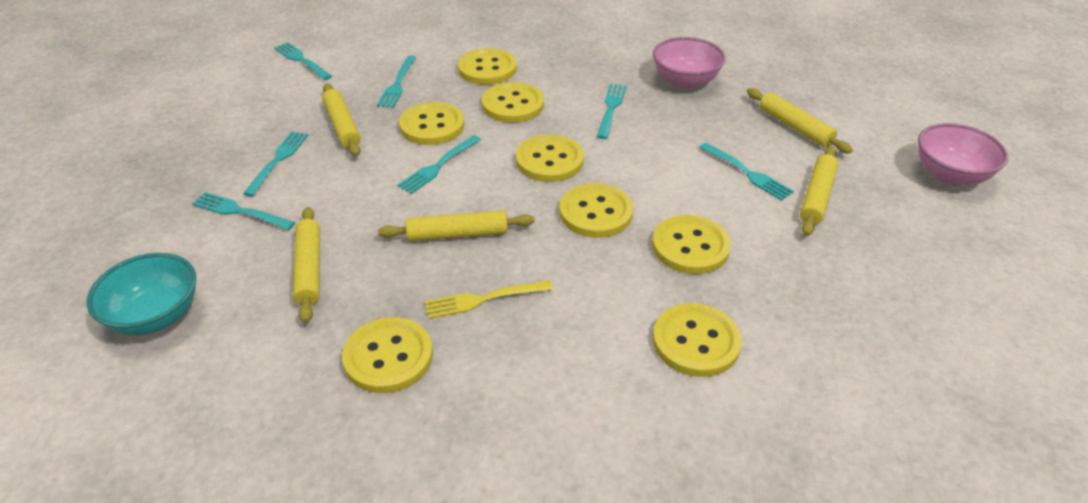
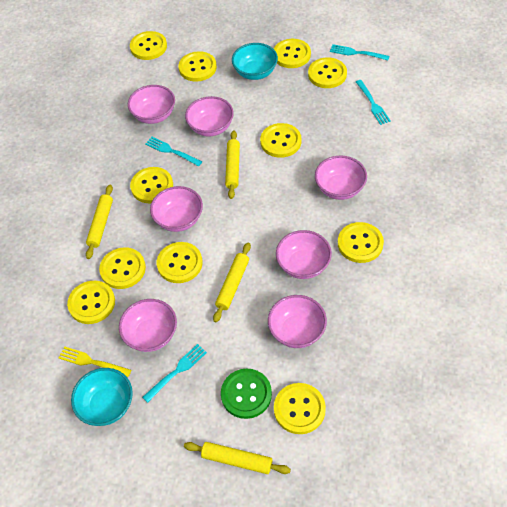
green button: 0 -> 1
pink bowl: 2 -> 7
turquoise bowl: 1 -> 2
turquoise fork: 7 -> 4
yellow button: 8 -> 11
yellow rolling pin: 5 -> 4

